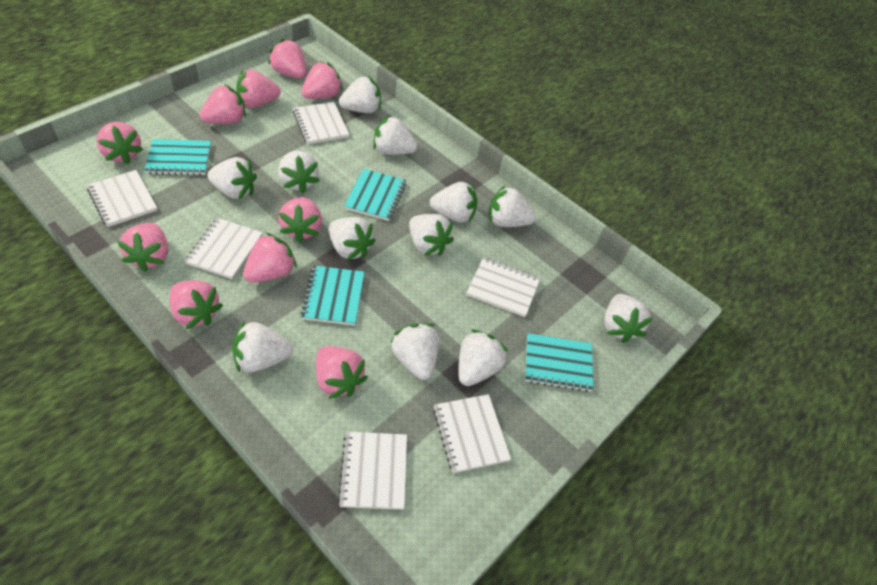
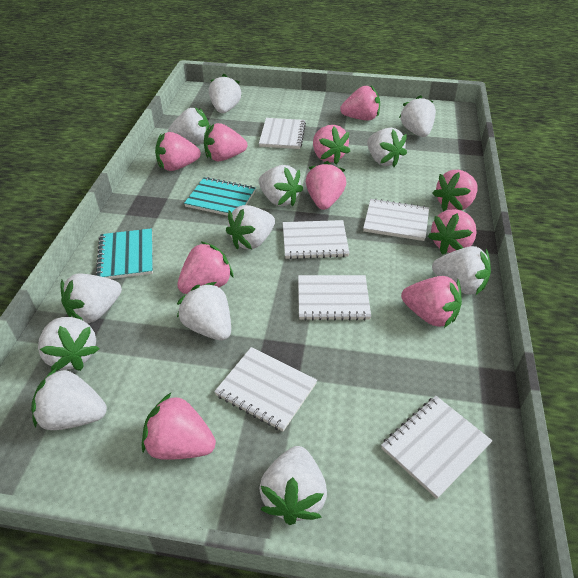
turquoise notebook: 4 -> 2

